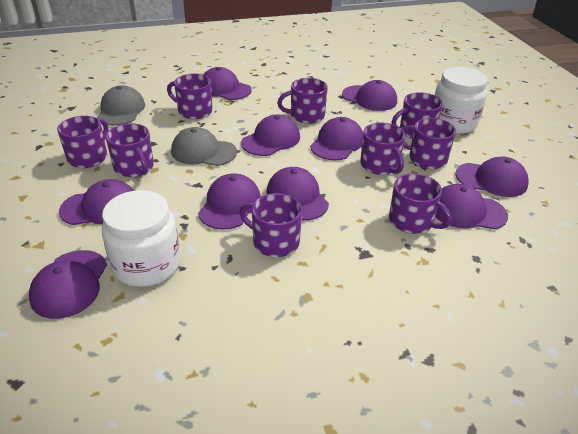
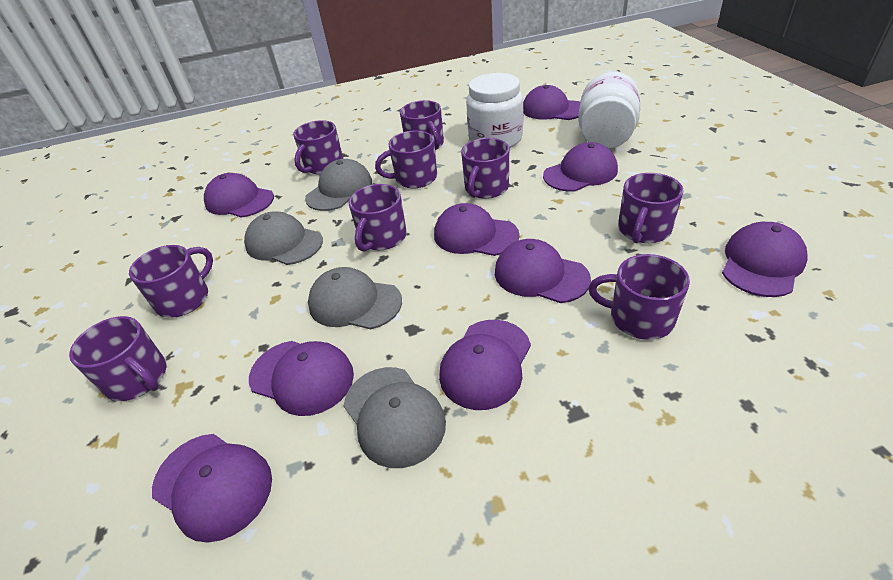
grey cap: 2 -> 4
purple cap: 10 -> 9

